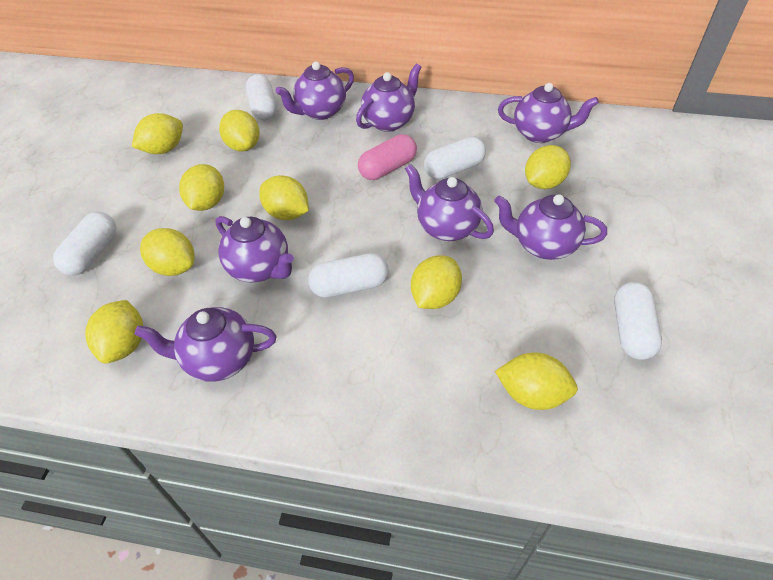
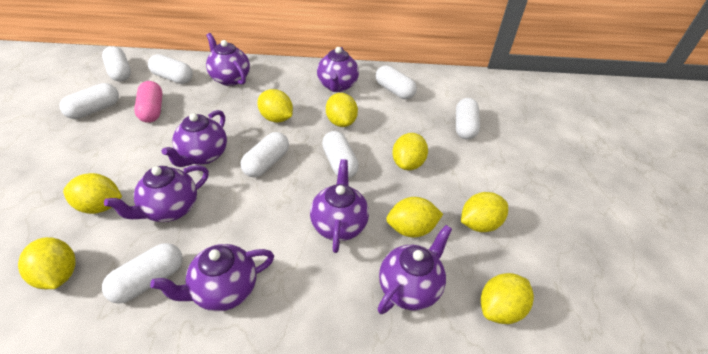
white capsule: 5 -> 8
yellow lemon: 9 -> 8

